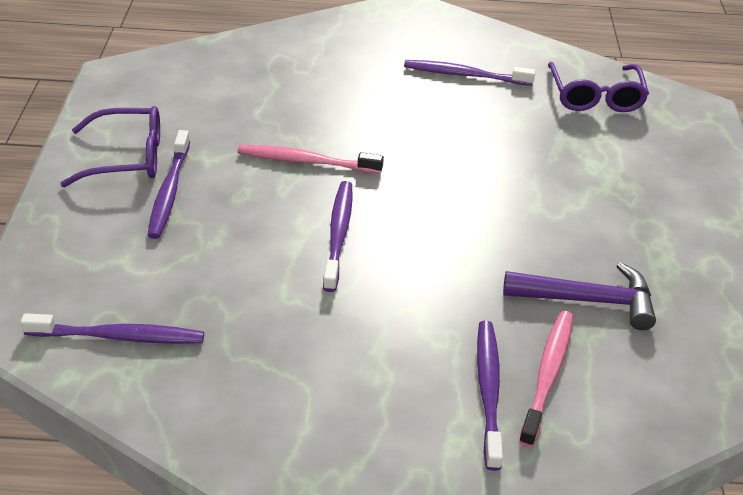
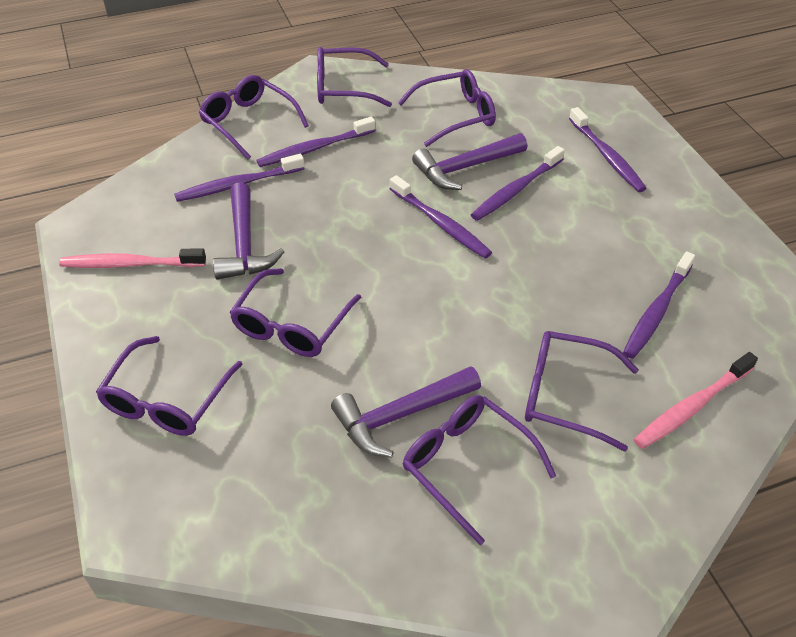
purple glasses: 2 -> 7
purple hammer: 1 -> 3
purple toothbrush: 5 -> 6

